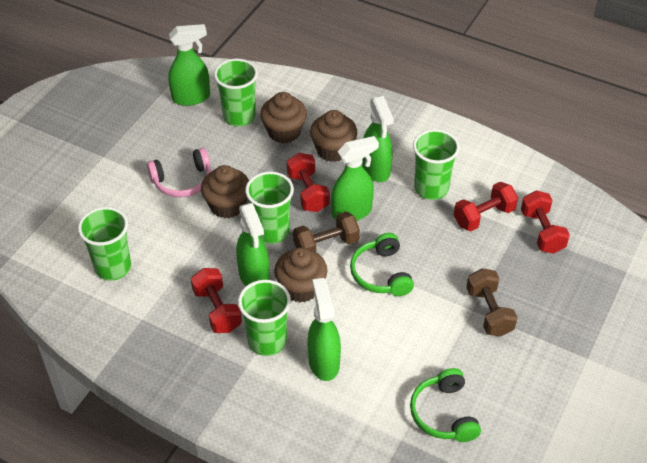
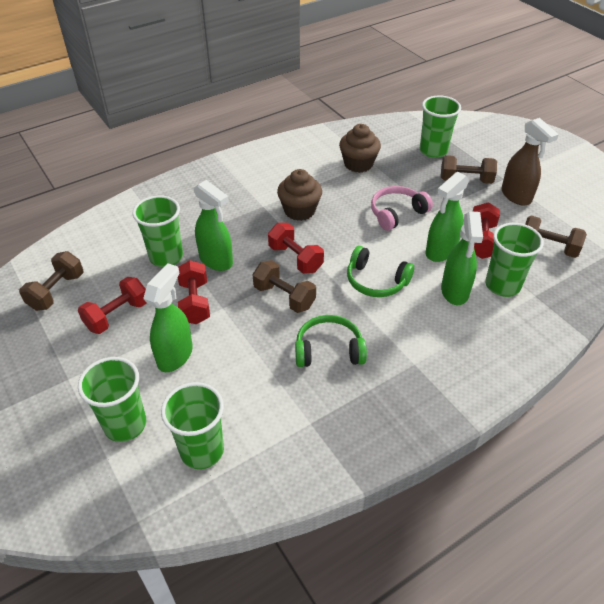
brown cupcake: 4 -> 2
brown dumbbell: 2 -> 4
brown spray bottle: 0 -> 1
green spray bottle: 5 -> 4

